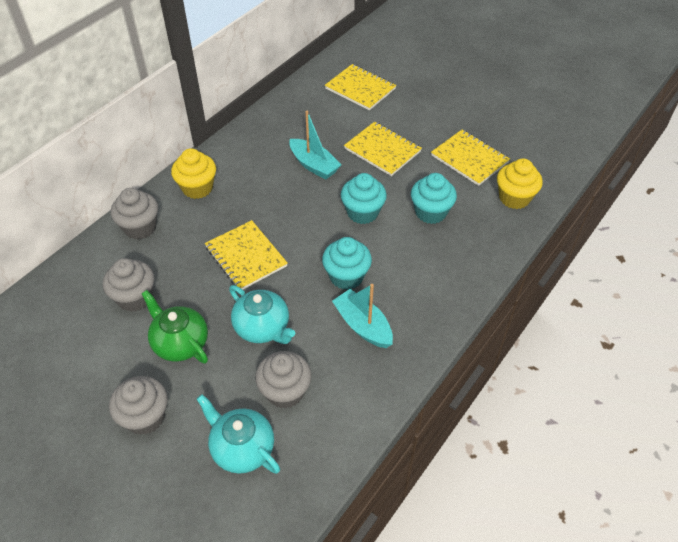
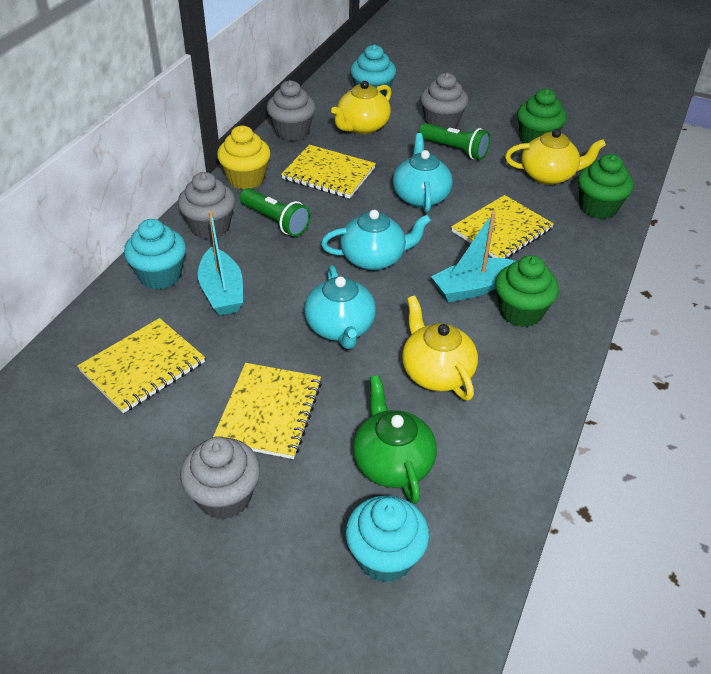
green cupcake: 0 -> 3
green flashlight: 0 -> 2
turquoise teapot: 2 -> 3
yellow cupcake: 2 -> 1
yellow teapot: 0 -> 3

